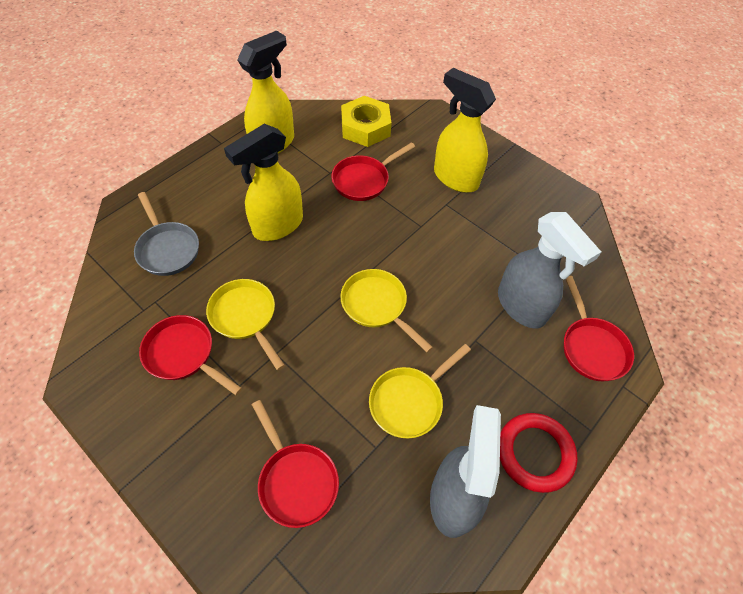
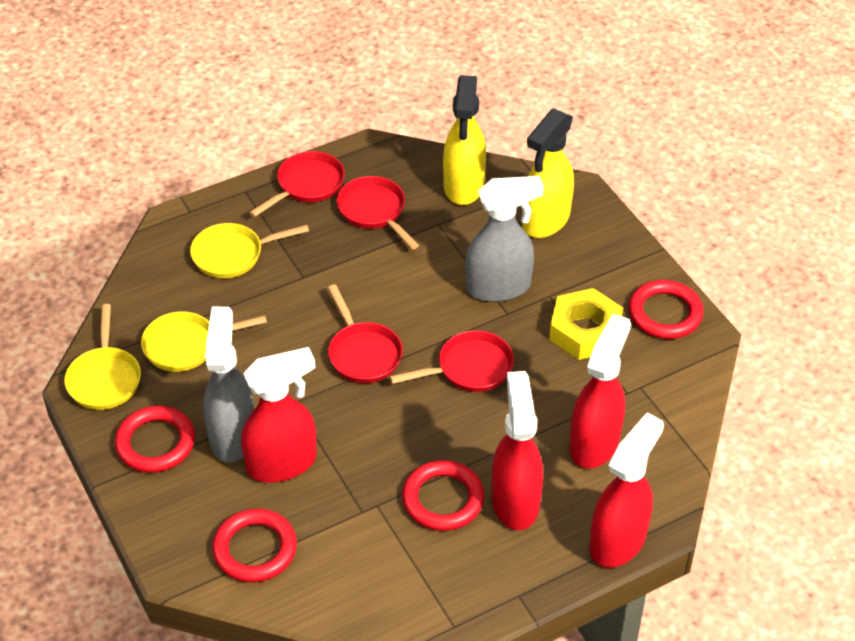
grey pan: 1 -> 0
red ring: 1 -> 4
red spray bottle: 0 -> 4
yellow spray bottle: 3 -> 2

